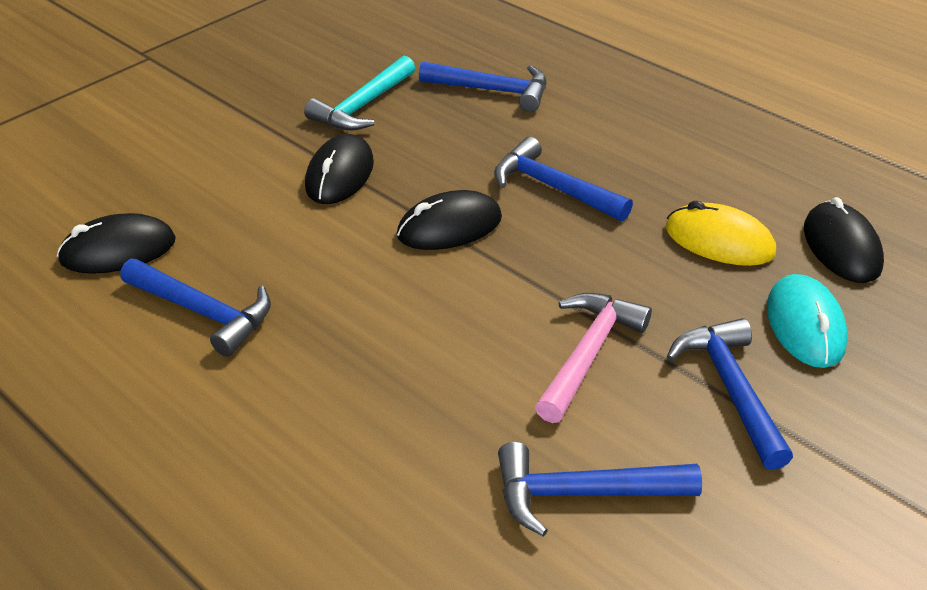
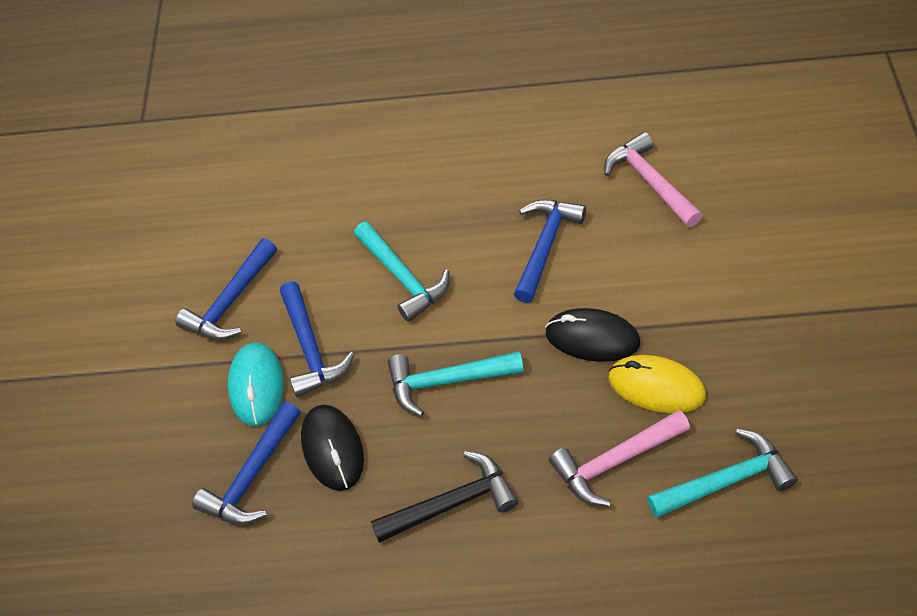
black hammer: 0 -> 1
black mouse: 4 -> 2
blue hammer: 5 -> 4
pink hammer: 1 -> 2
turquoise hammer: 1 -> 3

